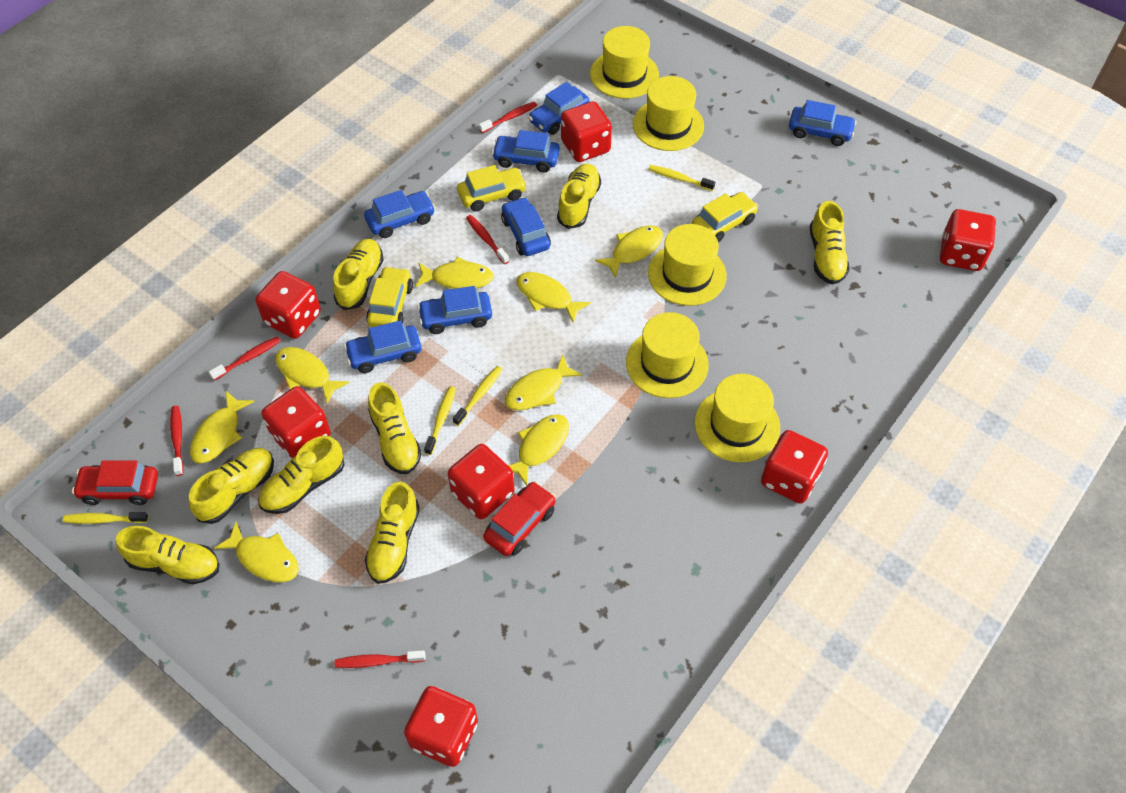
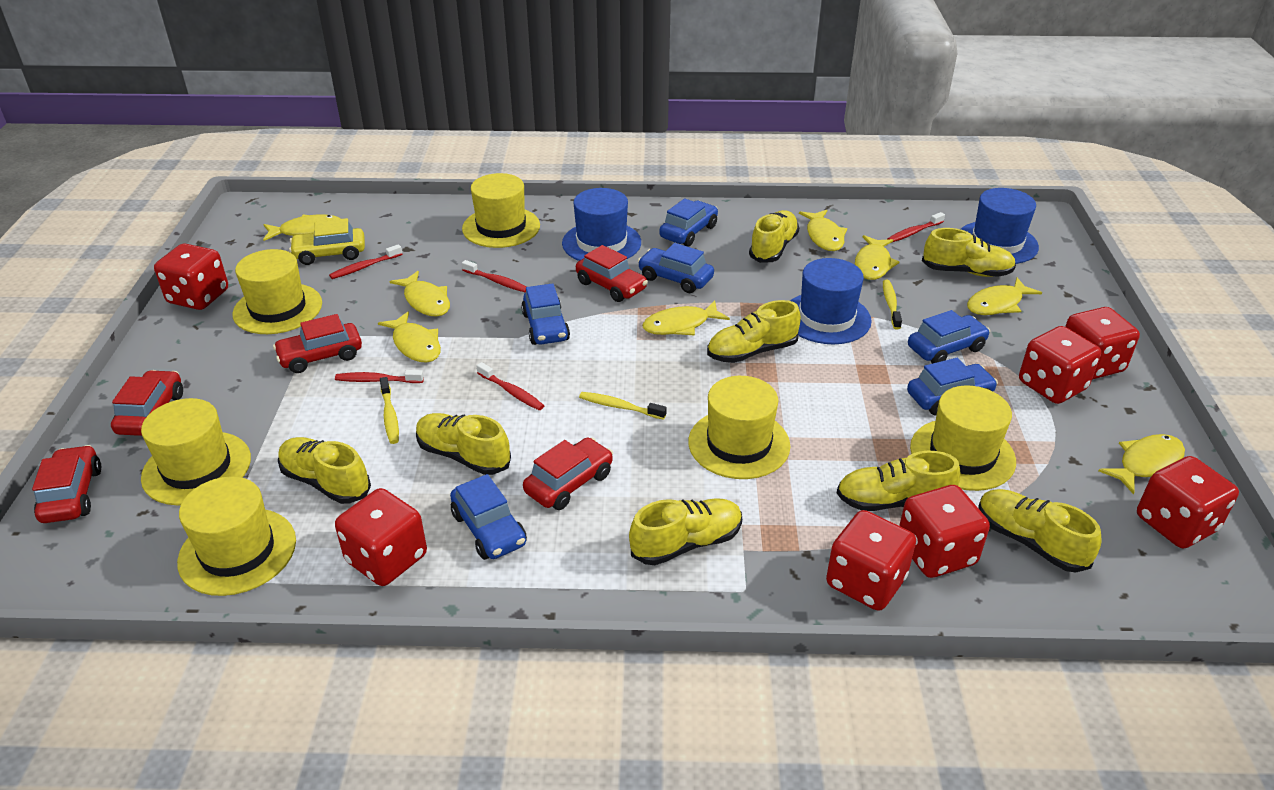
blue car: 7 -> 6
blue hat: 0 -> 3
red car: 2 -> 5
yellow car: 3 -> 1
yellow hat: 5 -> 6
yellow toothbrush: 4 -> 3

